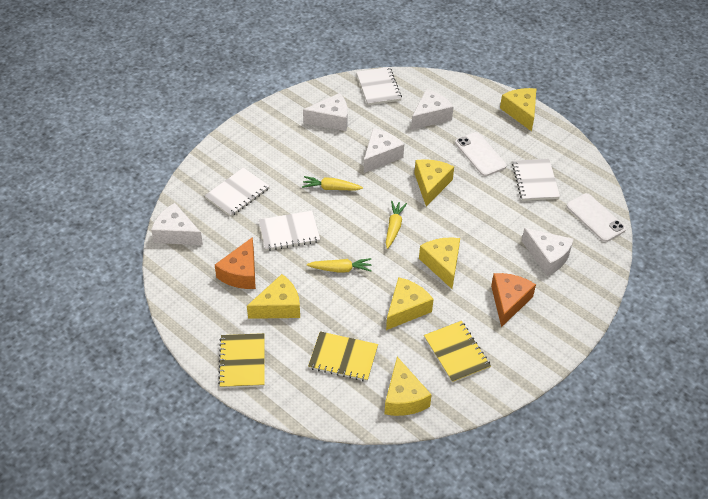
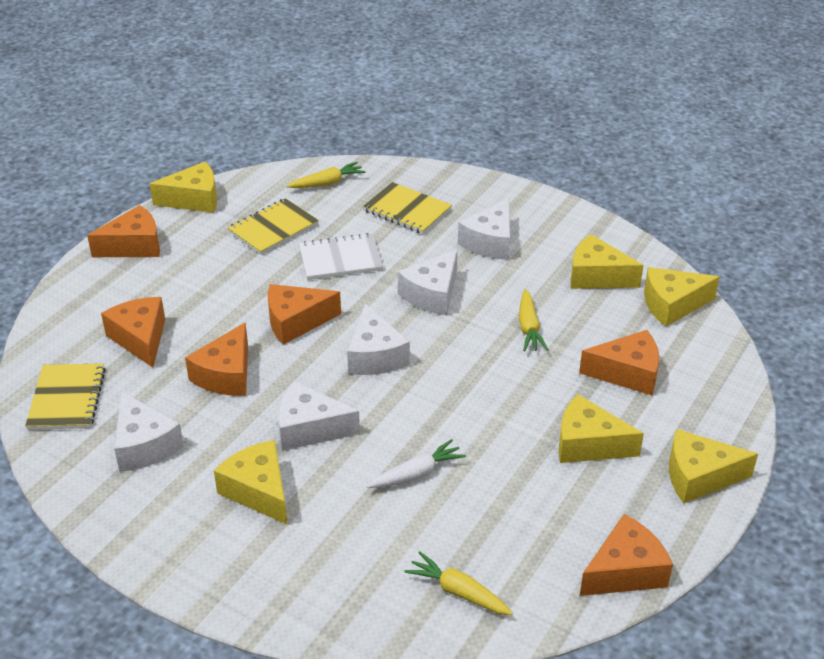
orange cheese: 2 -> 6
white carrot: 0 -> 1
white notebook: 4 -> 1
white phone: 2 -> 0

